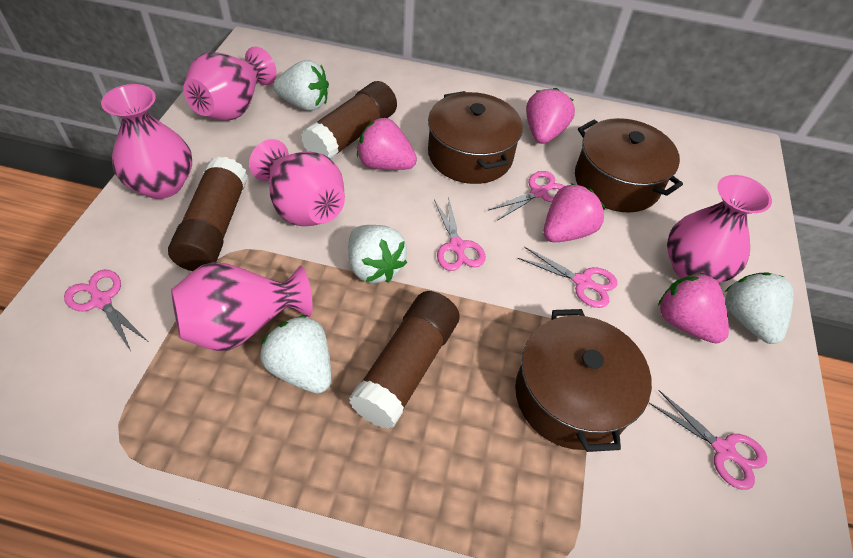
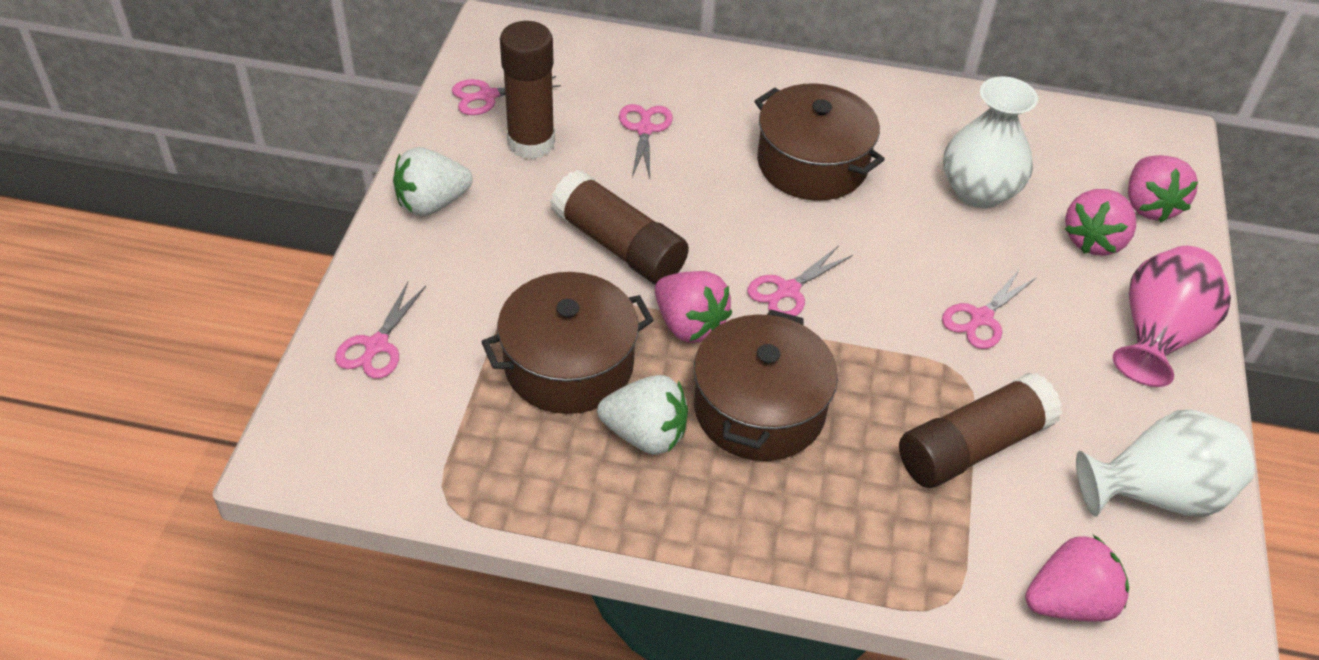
pink vase: 5 -> 1
white strawberry: 4 -> 2
white vase: 0 -> 2

